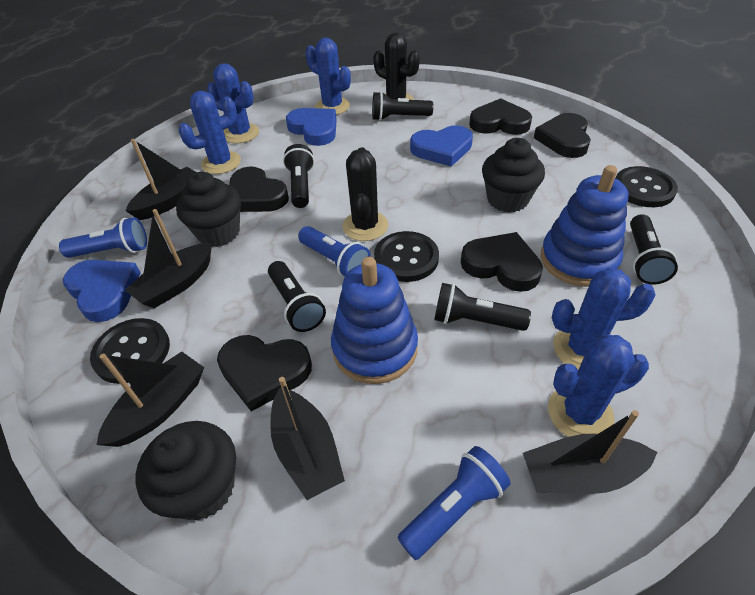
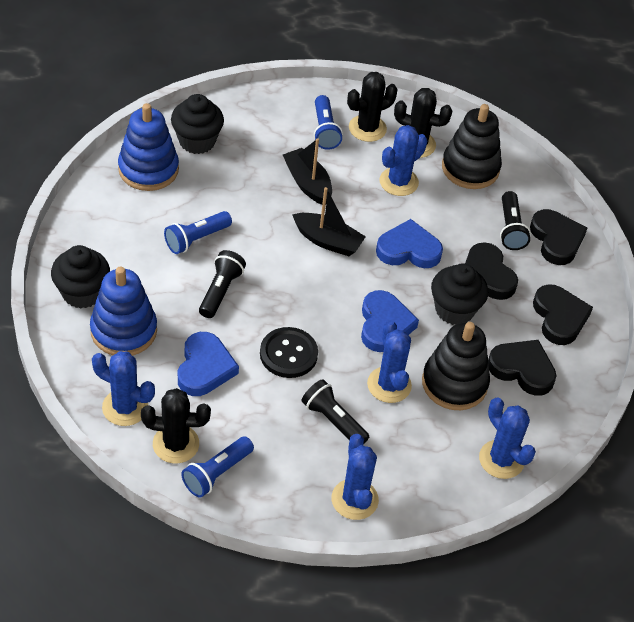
black boat: 5 -> 2
black button: 3 -> 1
black cactus: 2 -> 3
black flashlight: 5 -> 3
black heart: 5 -> 4
black stacking toy: 0 -> 2

